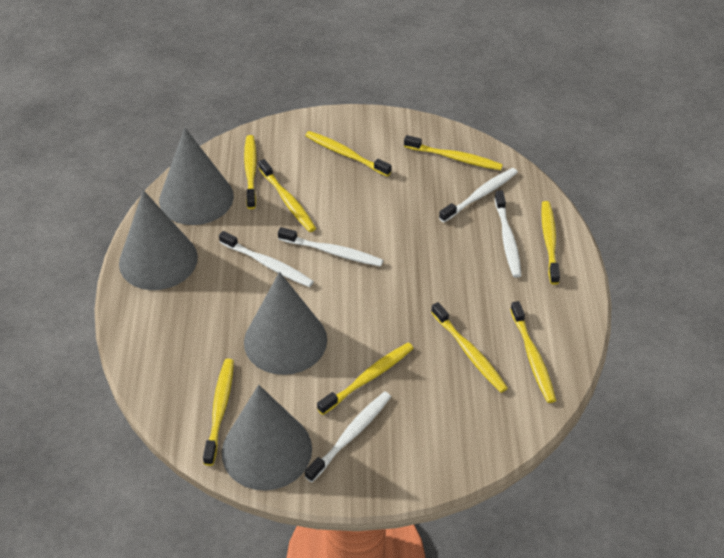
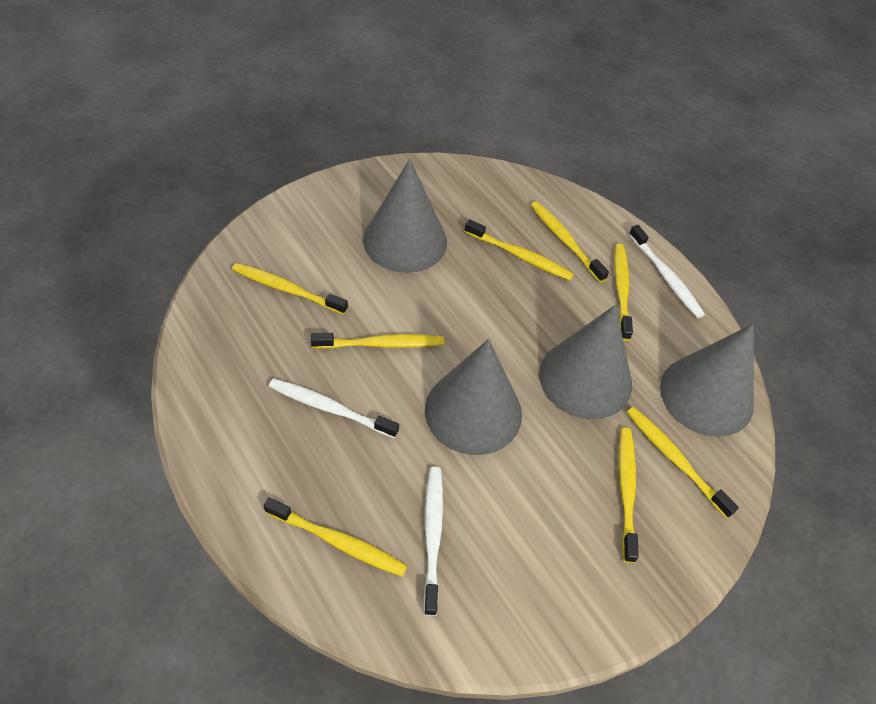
white toothbrush: 5 -> 3
yellow toothbrush: 9 -> 8

